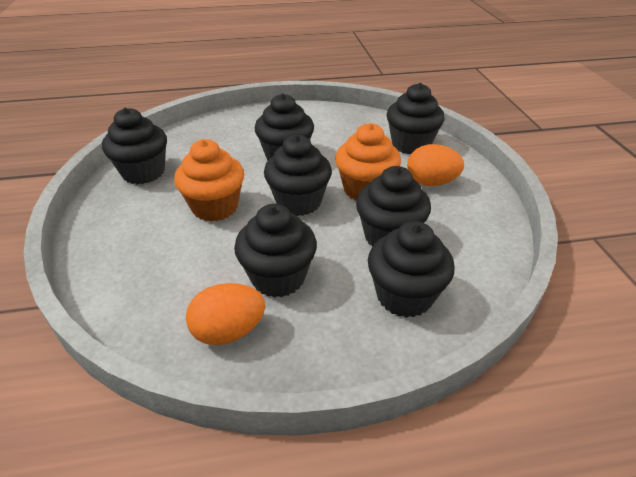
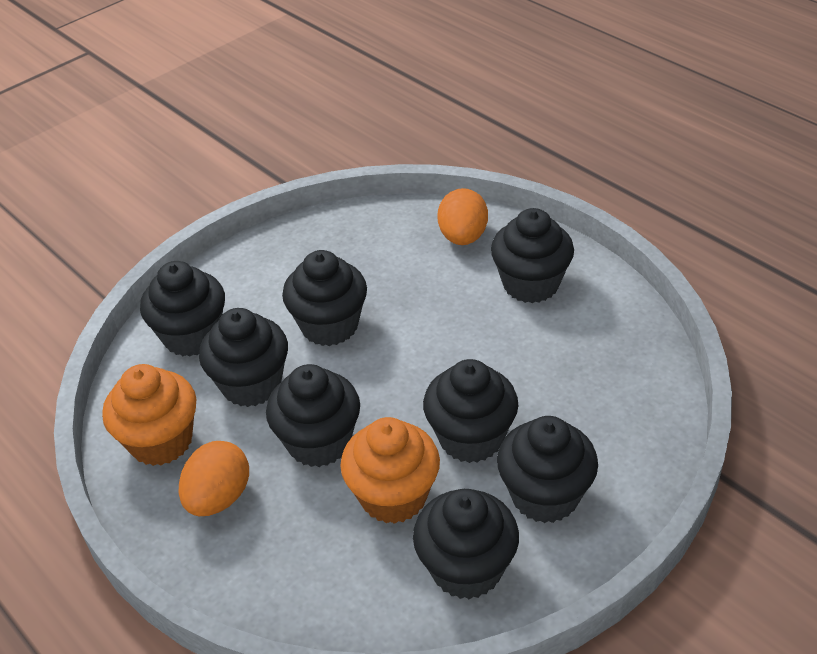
black cupcake: 7 -> 8

